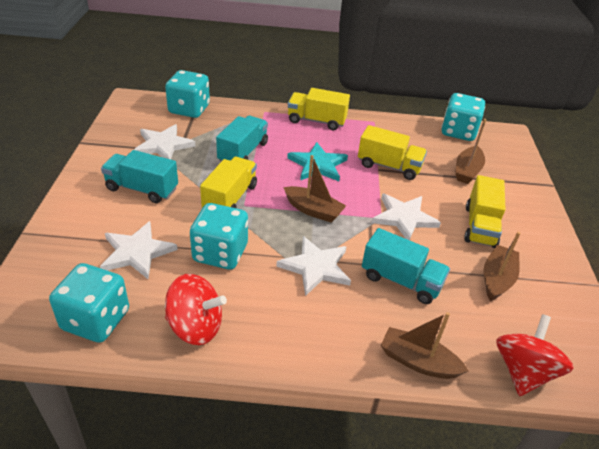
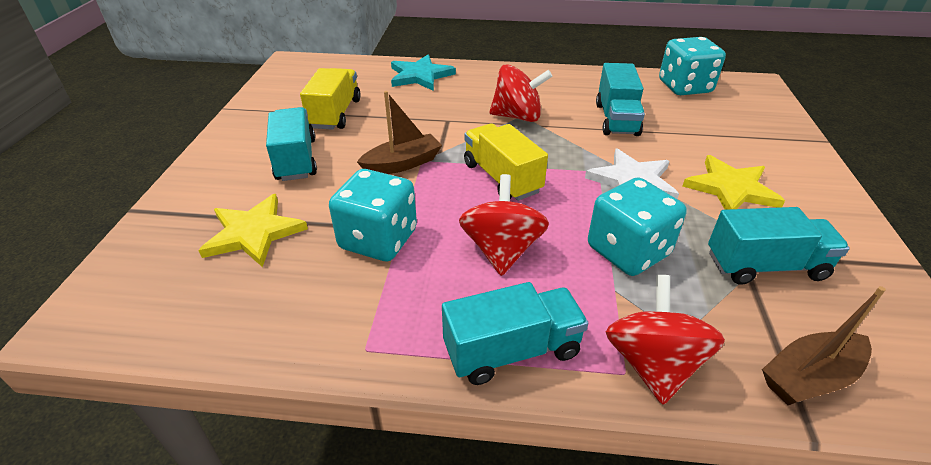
brown boat: 4 -> 2
red spinning top: 2 -> 3
turquoise dice: 4 -> 3
turquoise truck: 3 -> 4
white star: 4 -> 1
yellow star: 0 -> 2
yellow truck: 4 -> 2

